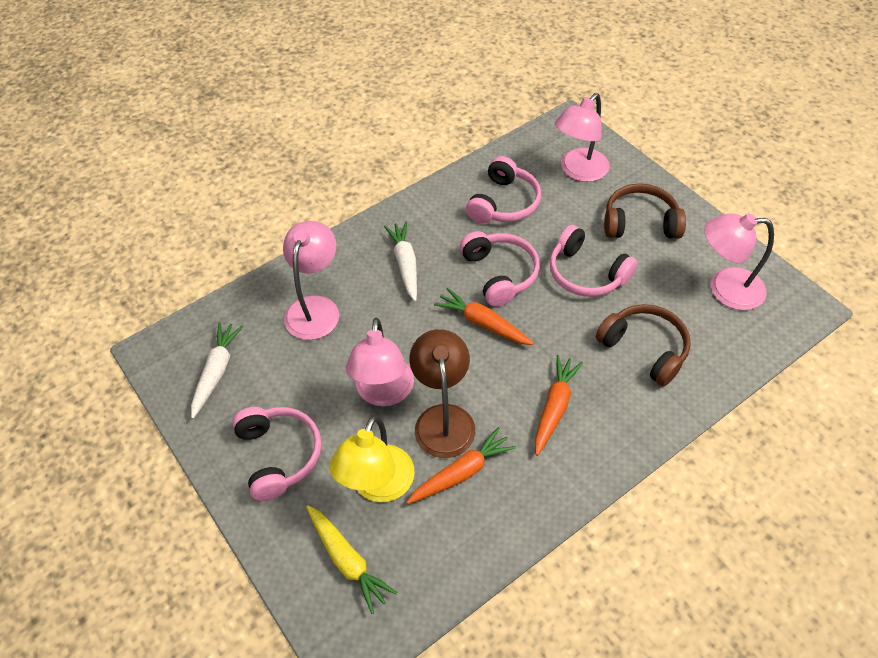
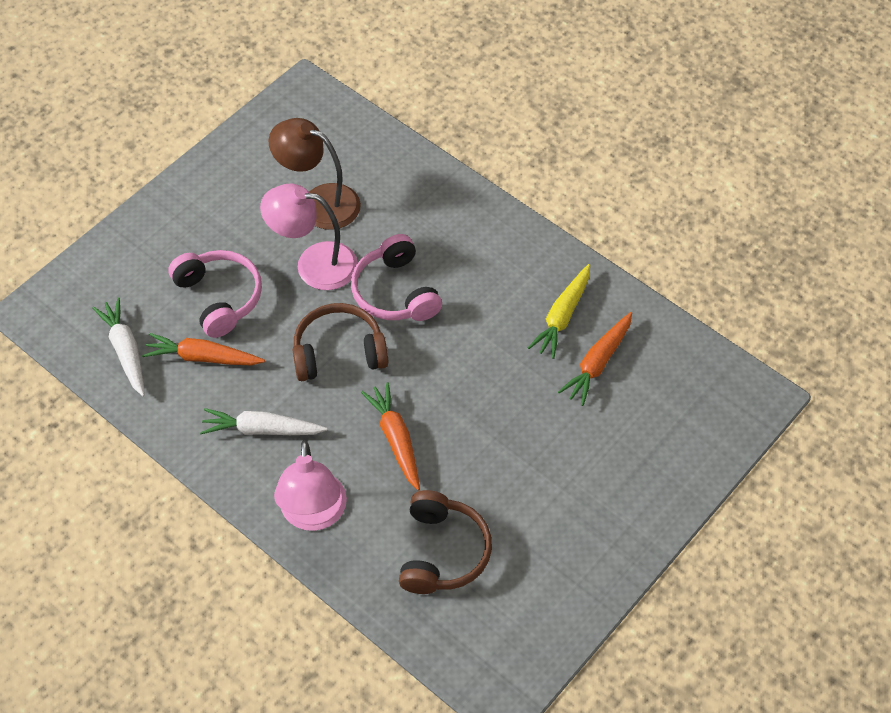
pink headphones: 4 -> 2
pink lamp: 4 -> 2
yellow lamp: 1 -> 0

